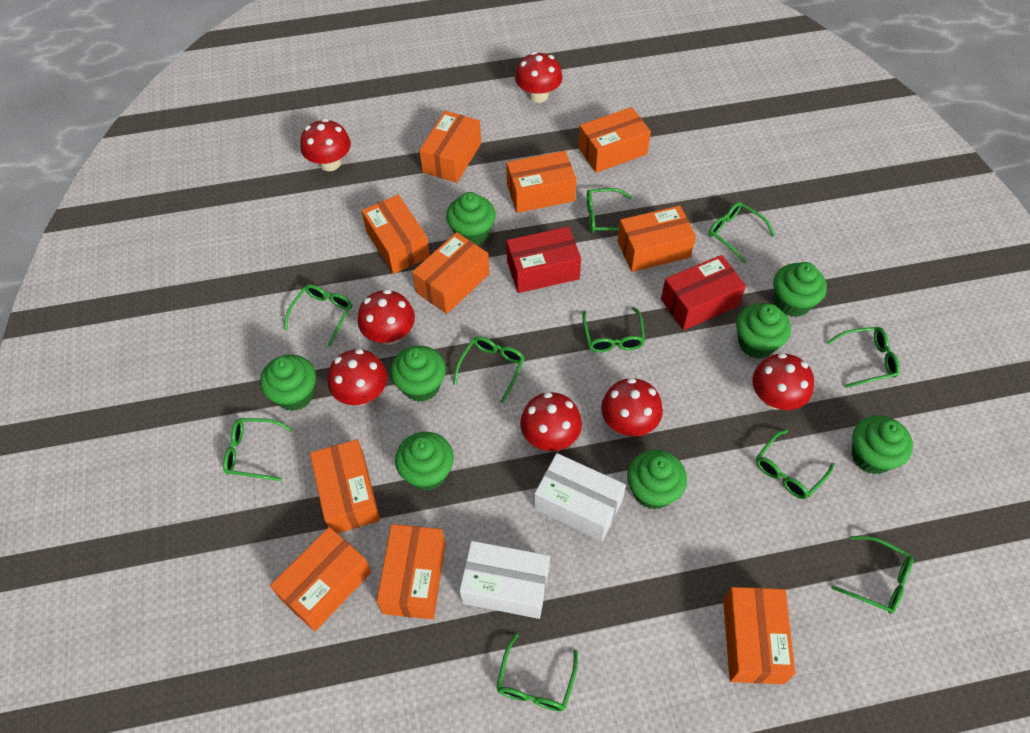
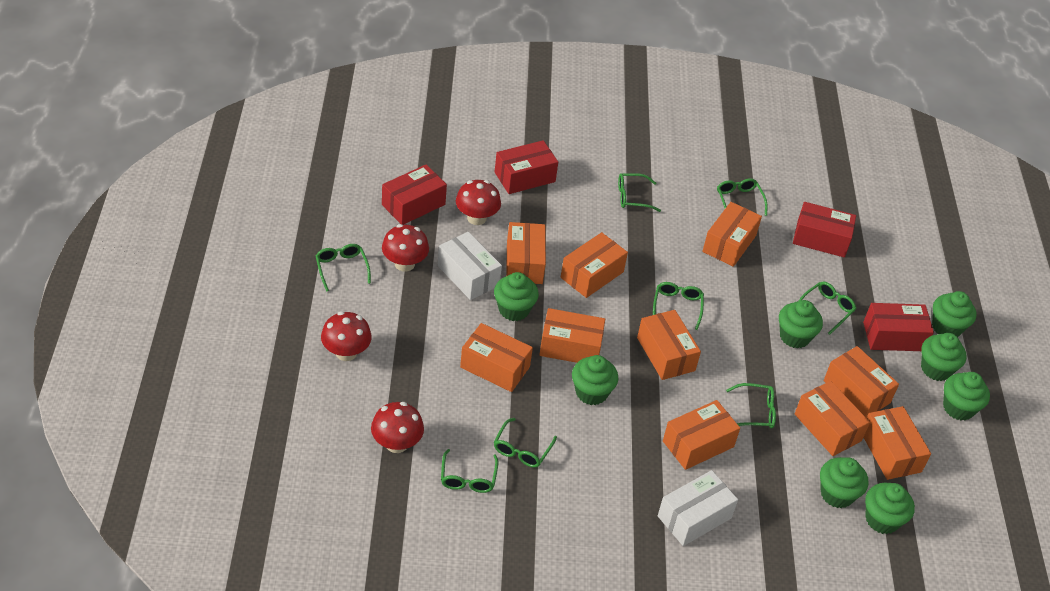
green glasses: 10 -> 8
red box: 2 -> 4
red mushroom: 7 -> 4

